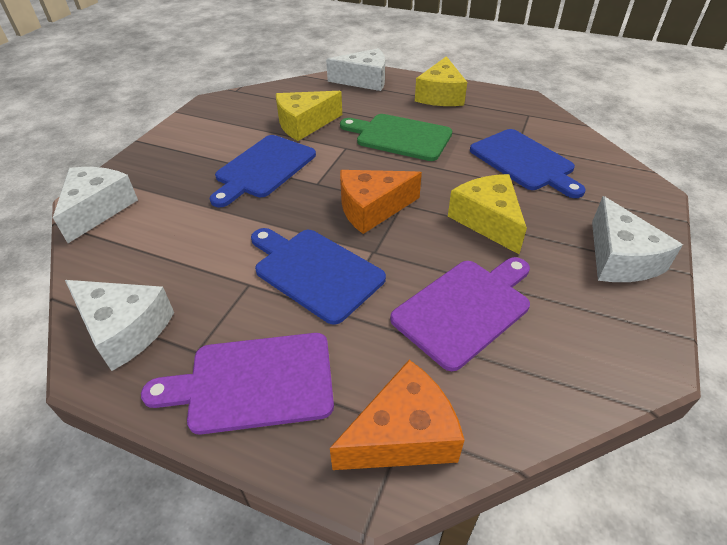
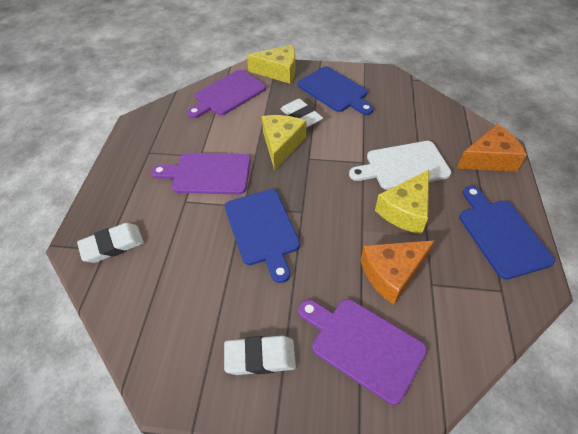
green cutting board: 1 -> 0
purple cutting board: 2 -> 3
white cheese: 4 -> 0
white cutting board: 0 -> 1
white eraser: 0 -> 3

